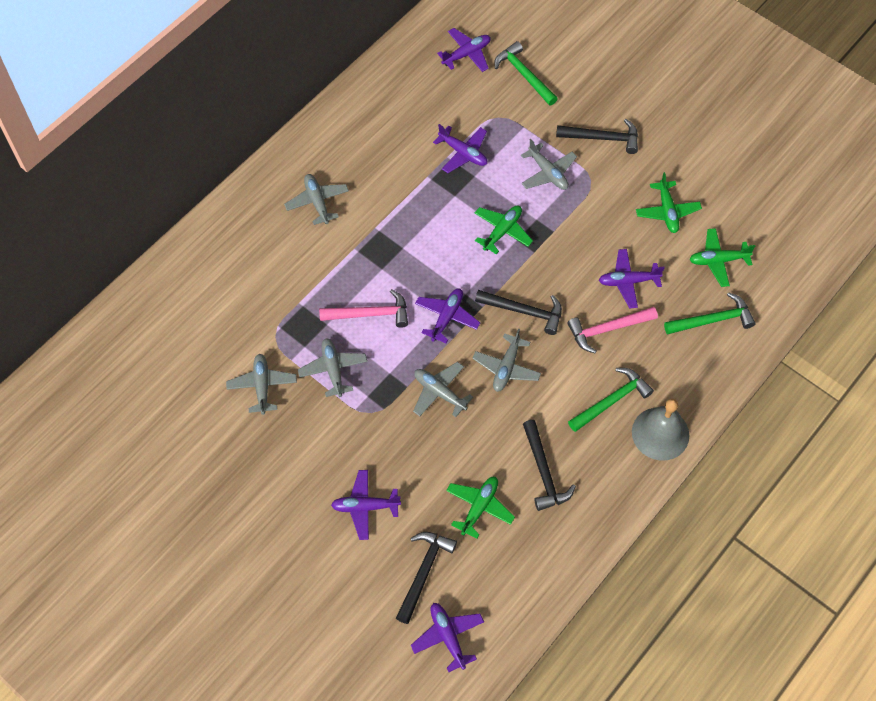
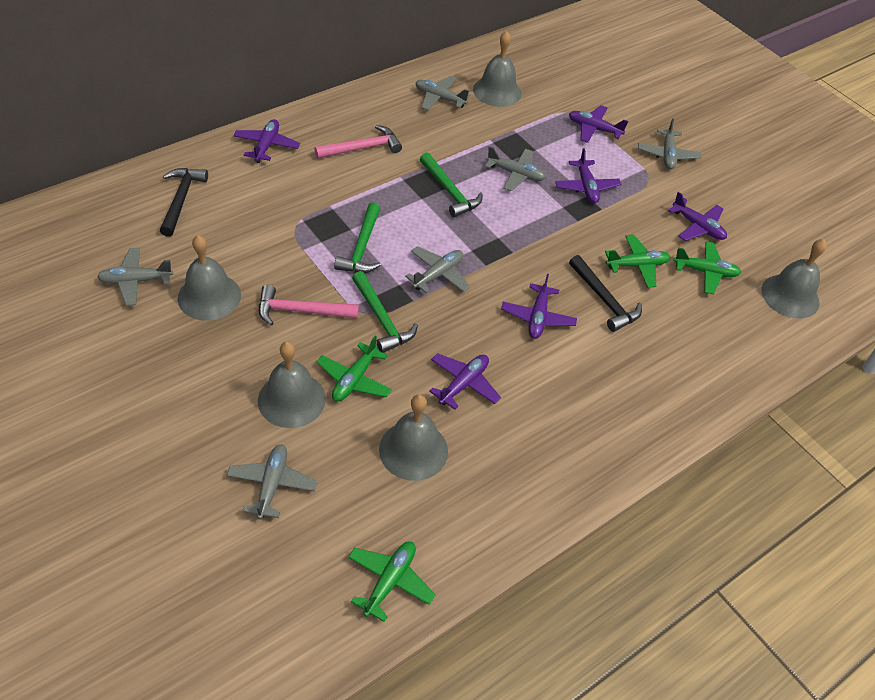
black hammer: 4 -> 2
grey bell: 1 -> 5

